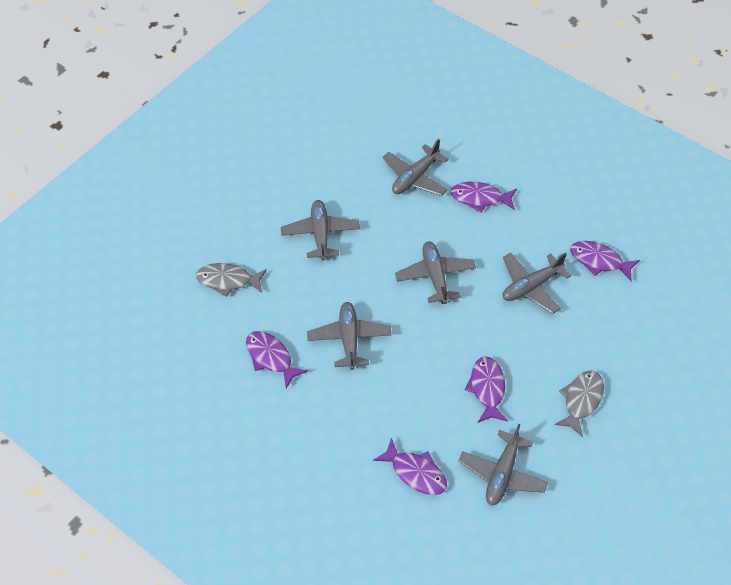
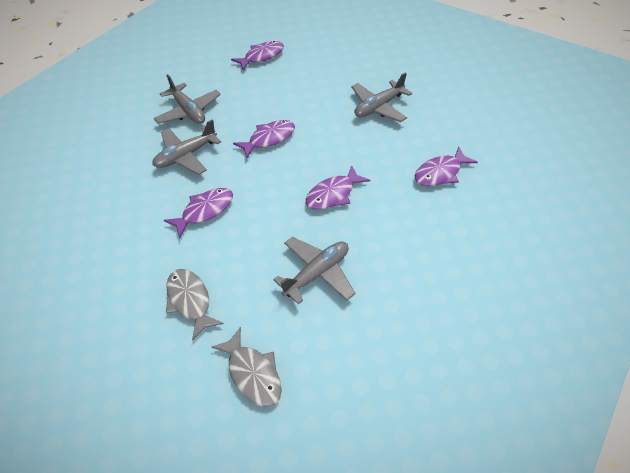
grey plane: 6 -> 4

